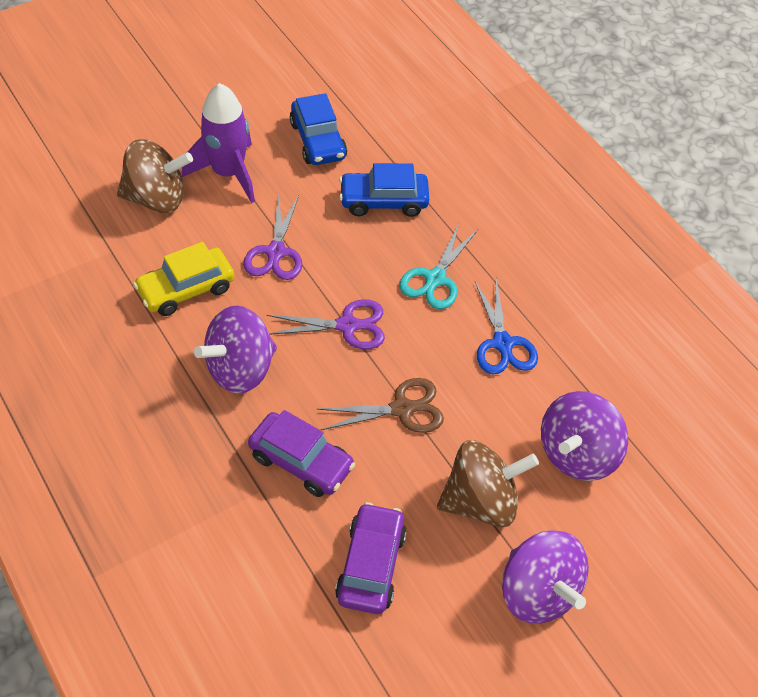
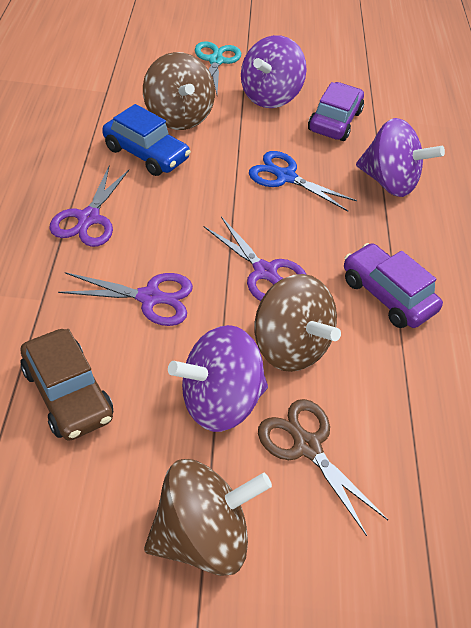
blue car: 2 -> 1
brown car: 0 -> 1
brown spinning top: 2 -> 3
purple rocket: 1 -> 0
purple scissors: 2 -> 3
yellow car: 1 -> 0

